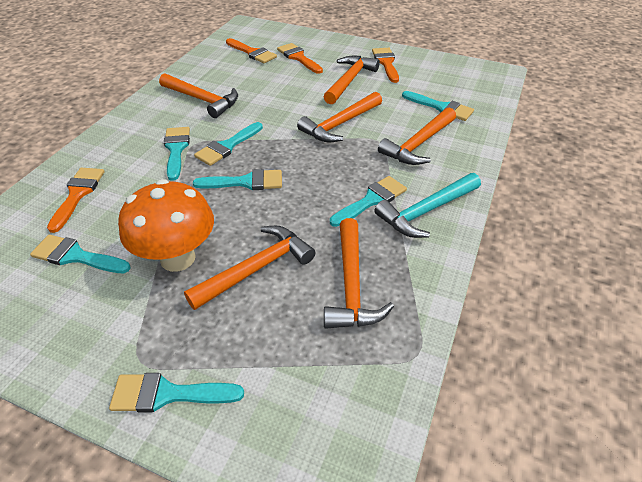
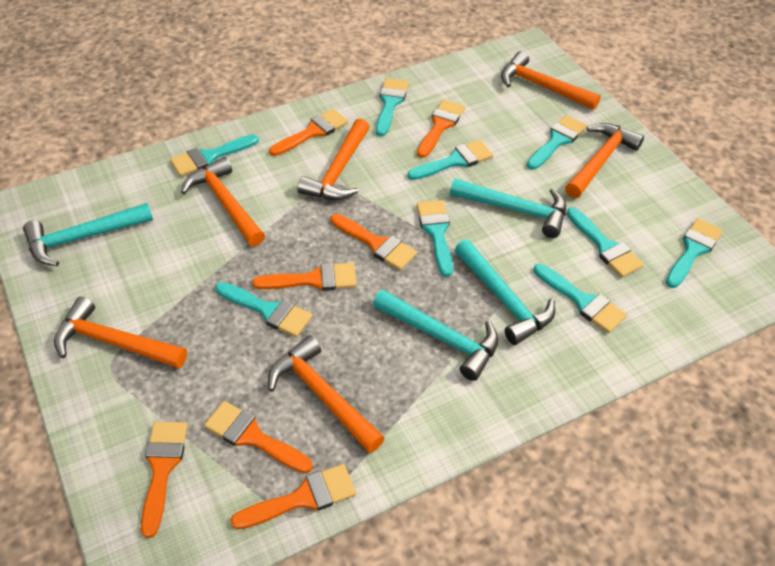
orange brush: 4 -> 7
orange mushroom: 1 -> 0
turquoise brush: 7 -> 9
turquoise hammer: 1 -> 4

